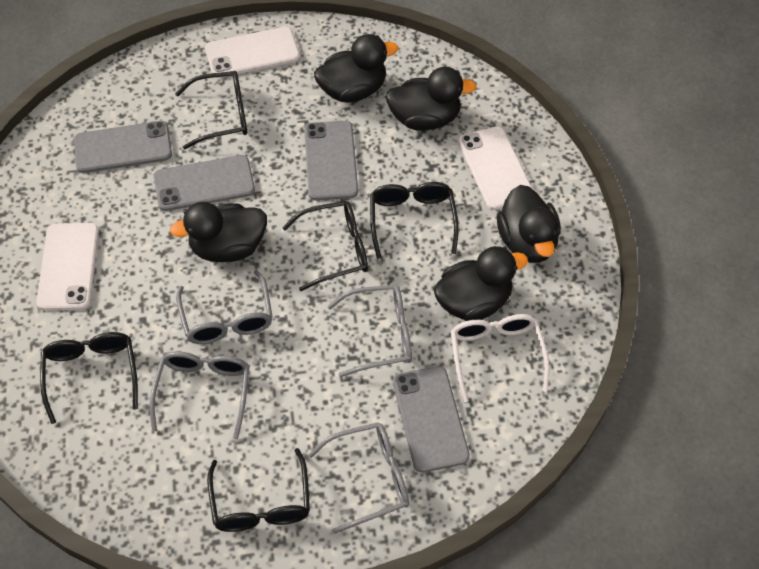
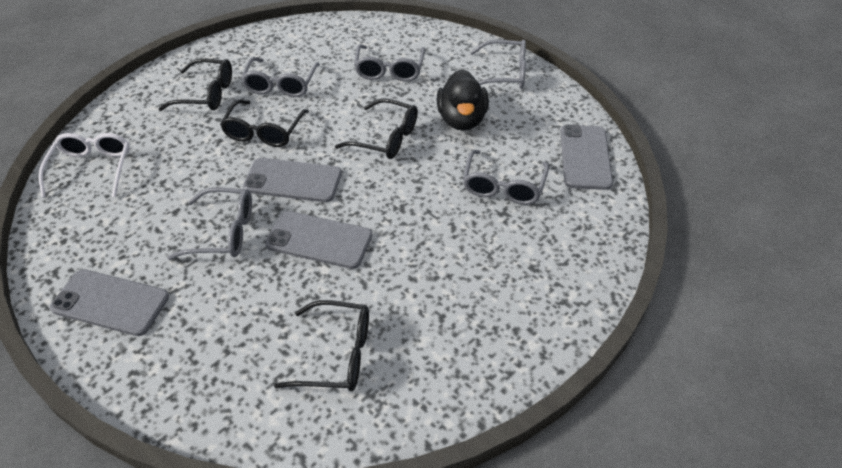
black duck: 5 -> 1
black glasses: 5 -> 4
grey glasses: 4 -> 5
white phone: 3 -> 0

